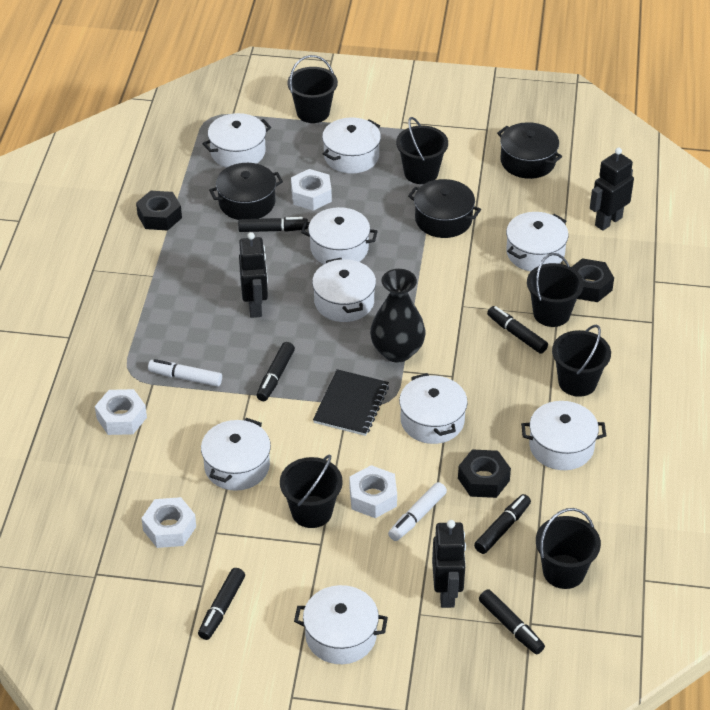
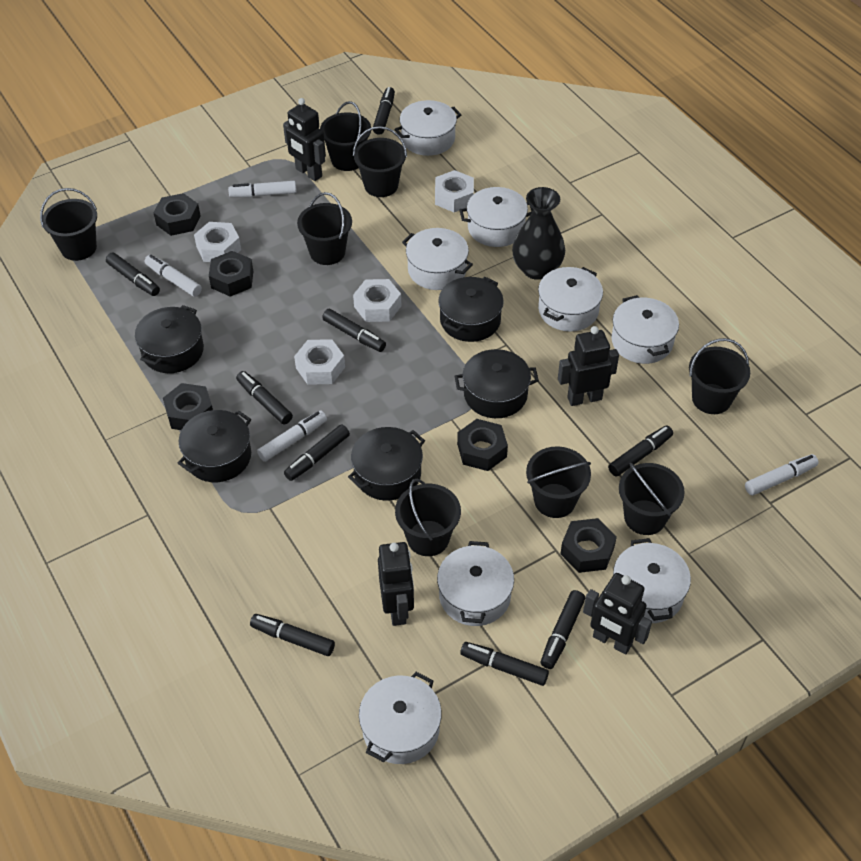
black bucket: 6 -> 8
black marker: 6 -> 9
black notebook: 1 -> 0
black nut: 3 -> 5
black pot: 3 -> 5
black robot: 3 -> 4
white marker: 2 -> 4
white pot: 9 -> 8

